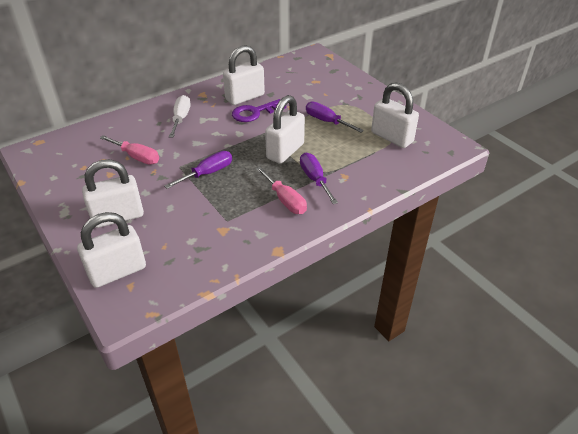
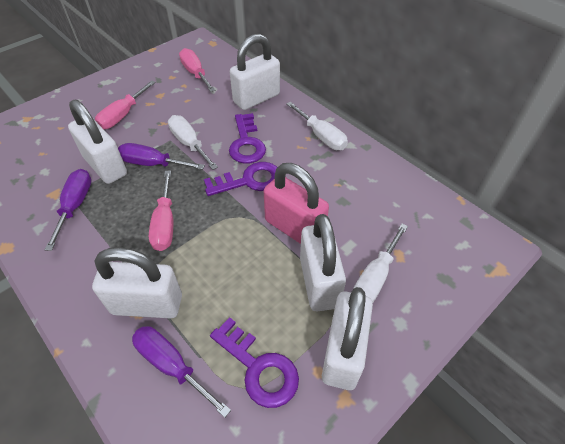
pink padlock: 0 -> 1
pink screwdriver: 2 -> 3
purple key: 1 -> 3
white screwdriver: 1 -> 3

